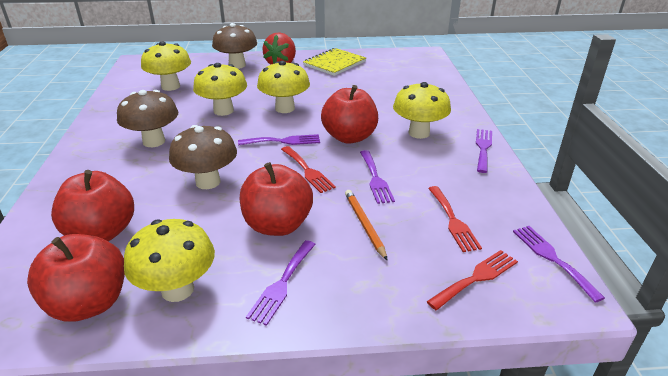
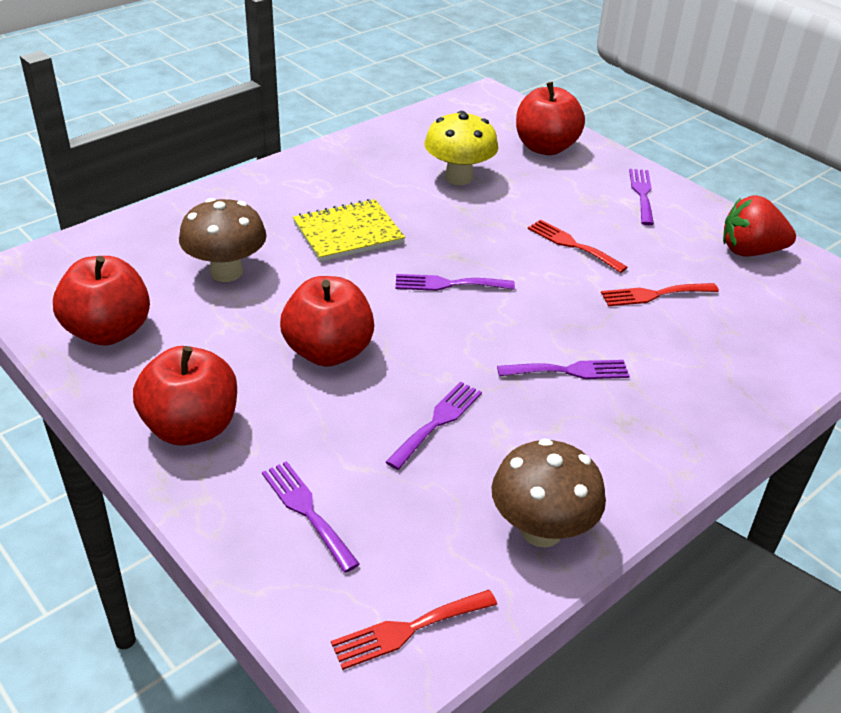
brown mushroom: 3 -> 2
orange pencil: 1 -> 0
yellow mushroom: 5 -> 1

